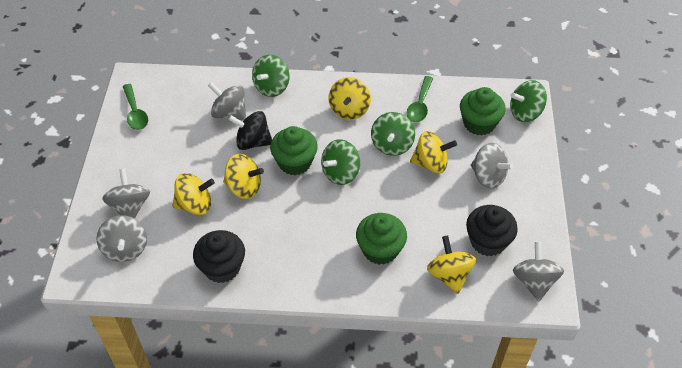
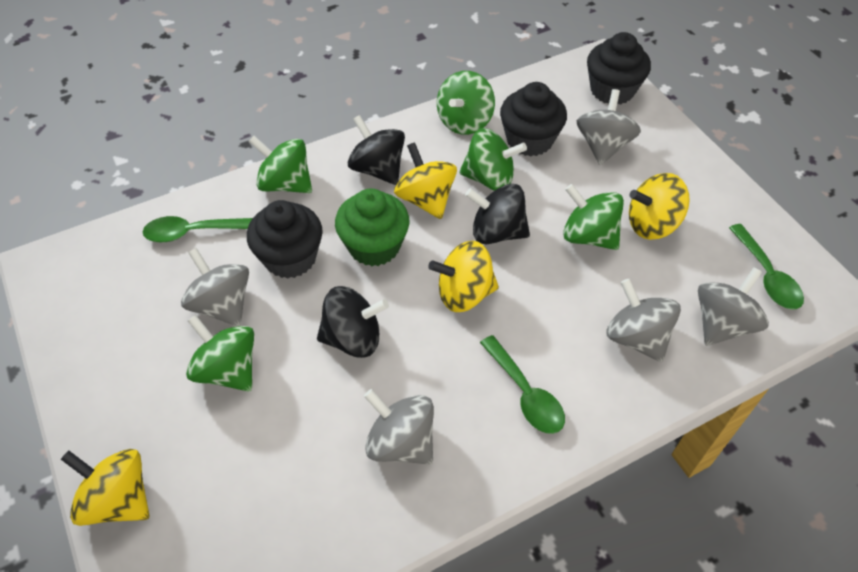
black cupcake: 2 -> 3
black spinning top: 1 -> 3
green cupcake: 3 -> 1
green spinning top: 4 -> 5
green spoon: 2 -> 3
yellow spinning top: 5 -> 4

